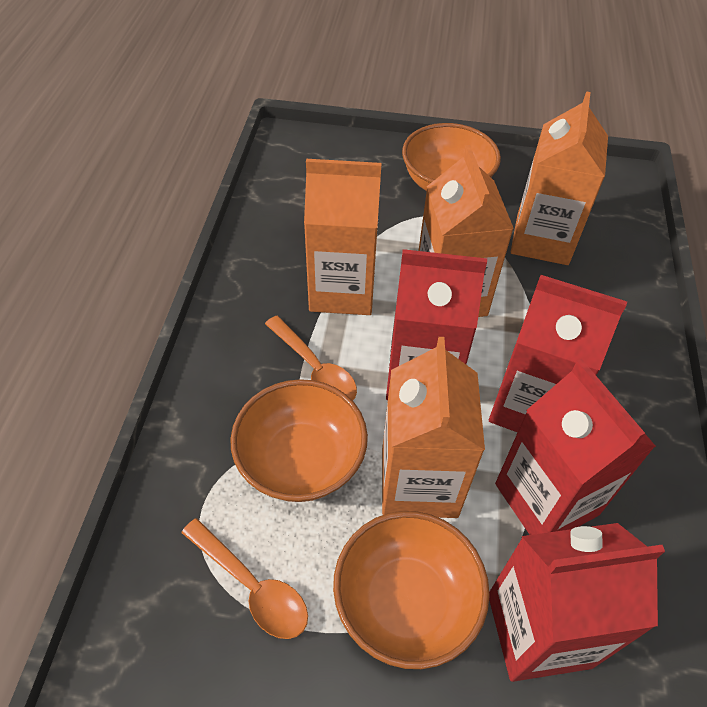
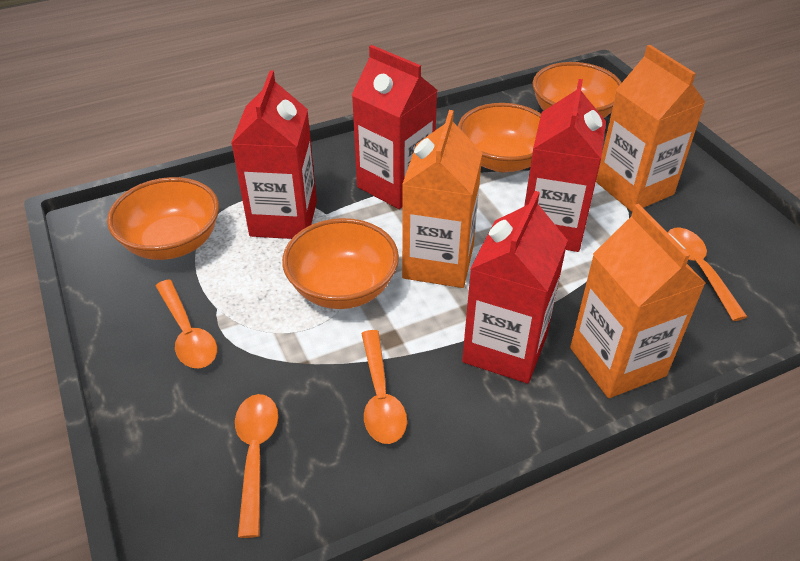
orange bowl: 3 -> 4
orange carton: 4 -> 3
orange spoon: 2 -> 4

